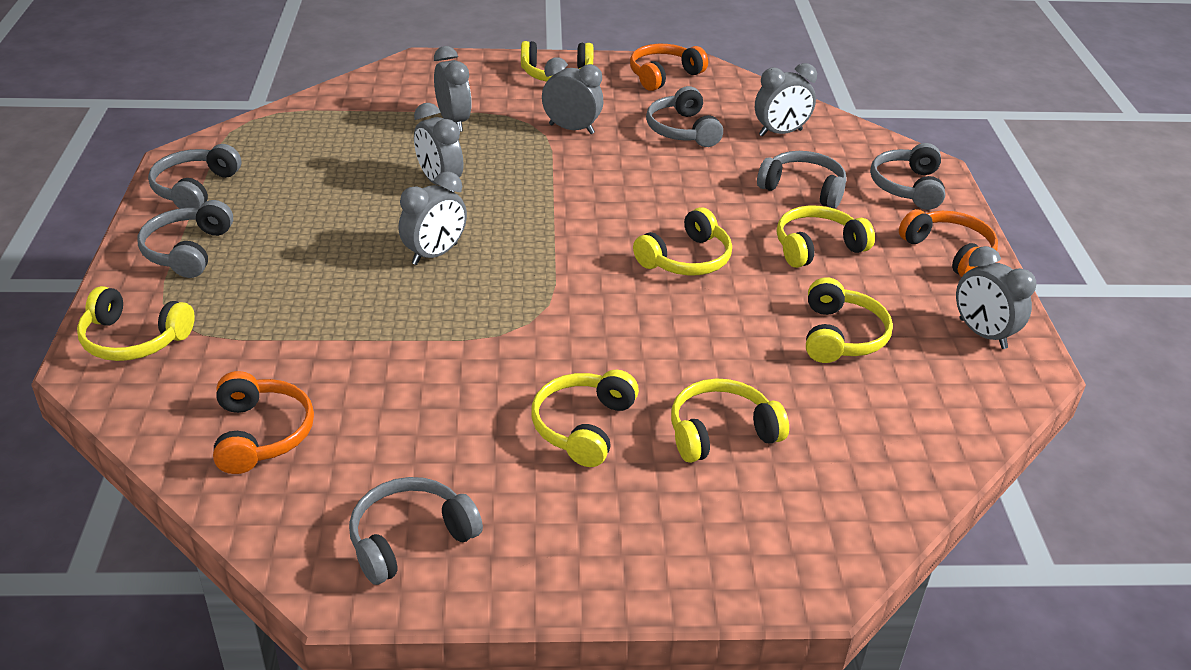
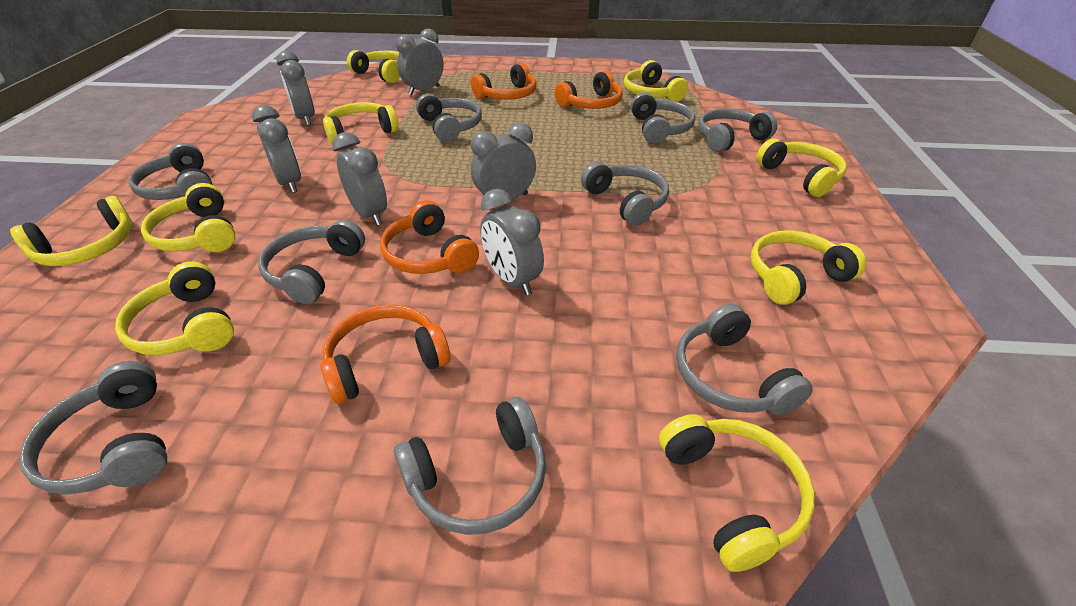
grey headphones: 6 -> 9
orange headphones: 3 -> 4
yellow headphones: 7 -> 9

